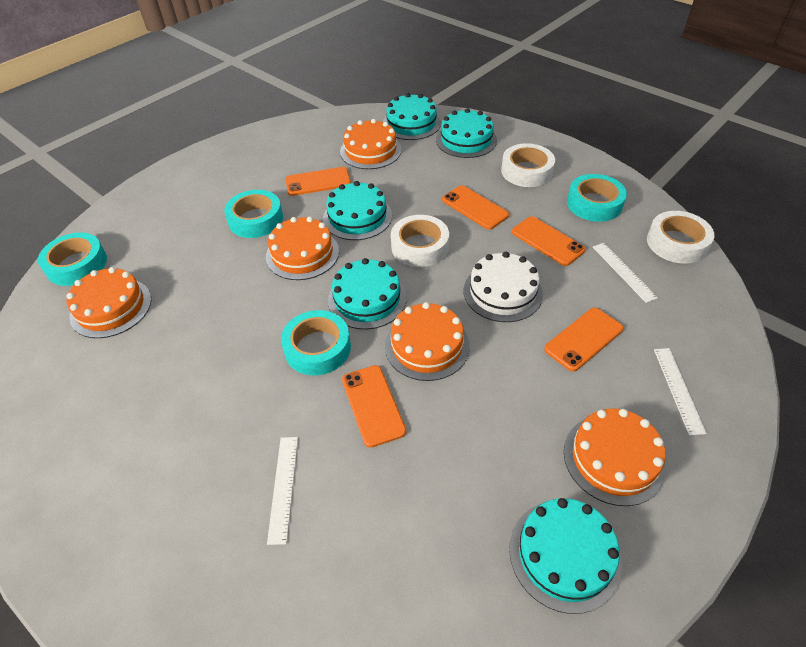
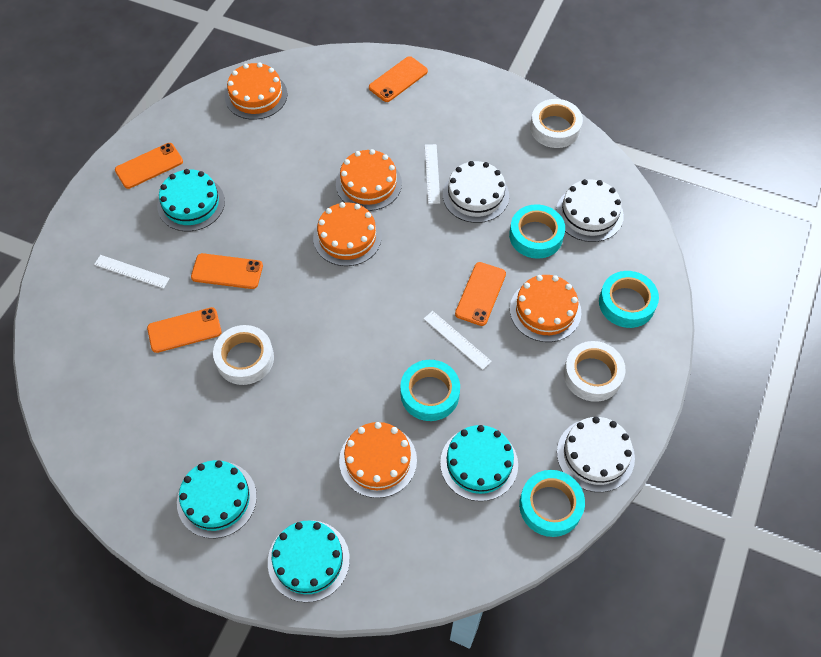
turquoise cake: 5 -> 4
white cake: 1 -> 3

